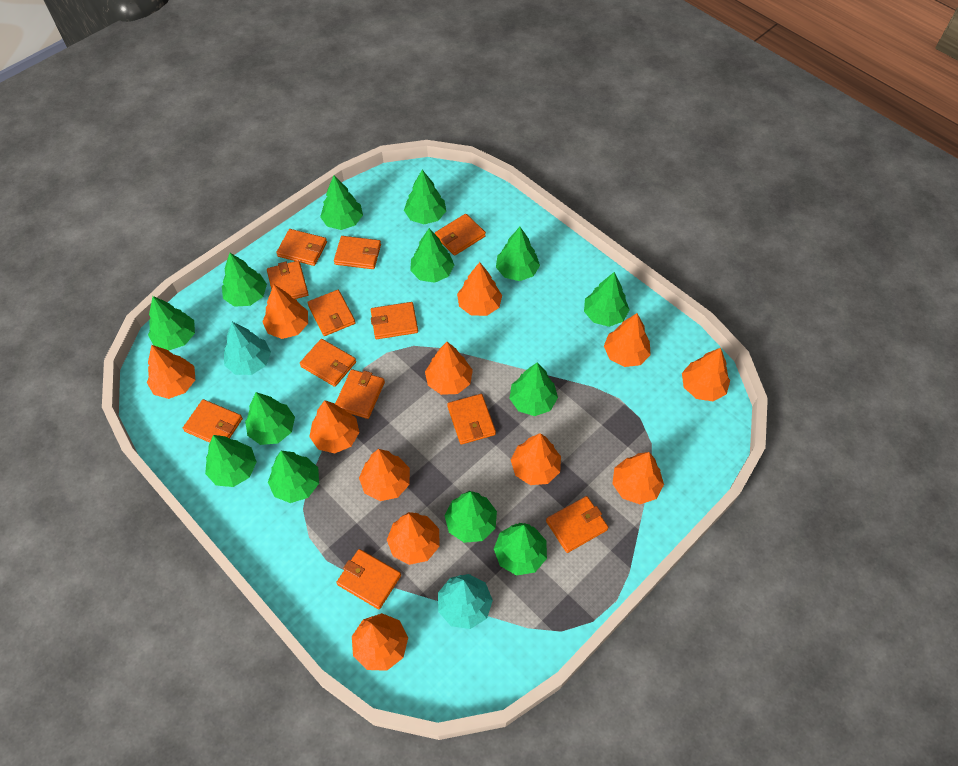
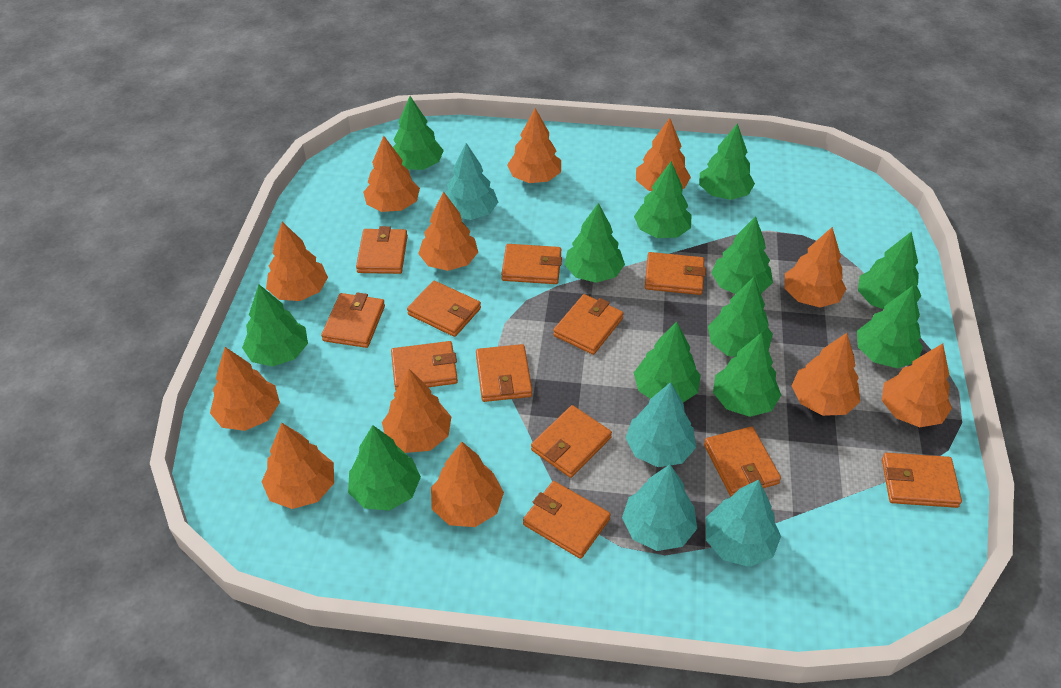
green tree: 13 -> 12
turquoise tree: 2 -> 4

